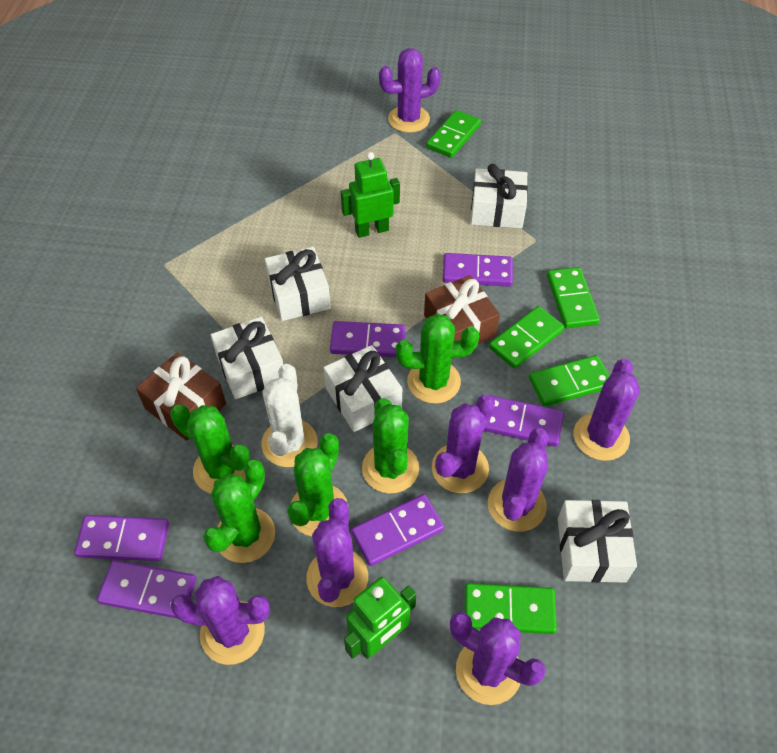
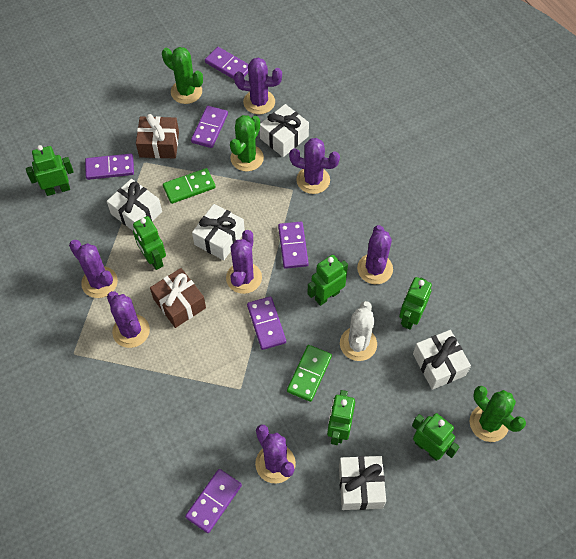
green cactus: 5 -> 3
green domino: 5 -> 2
green robot: 2 -> 6

